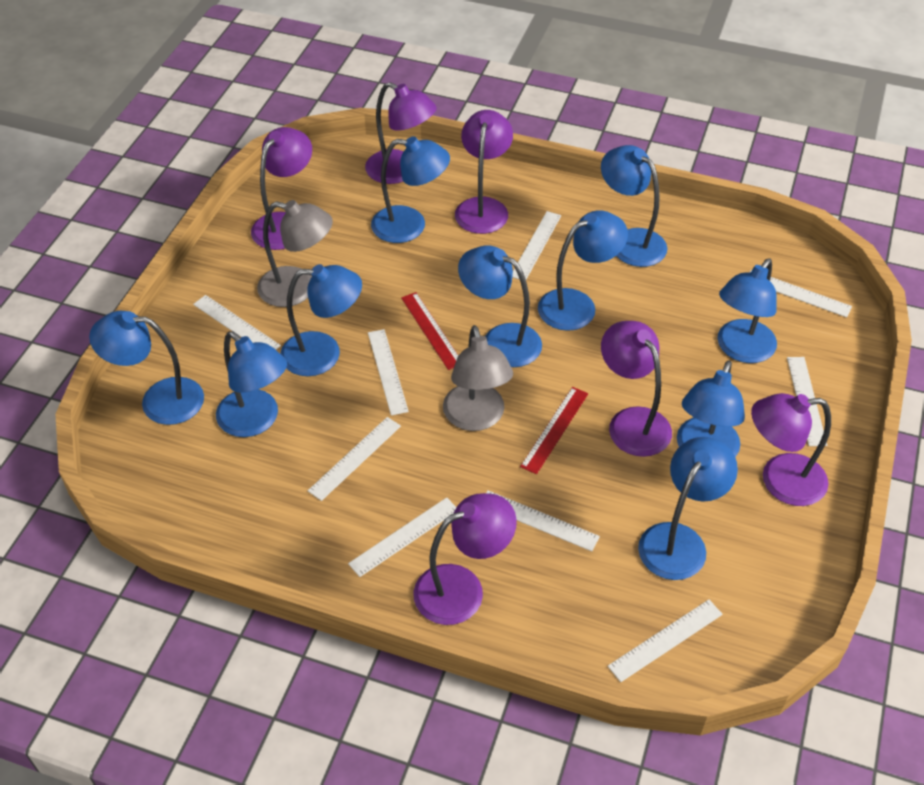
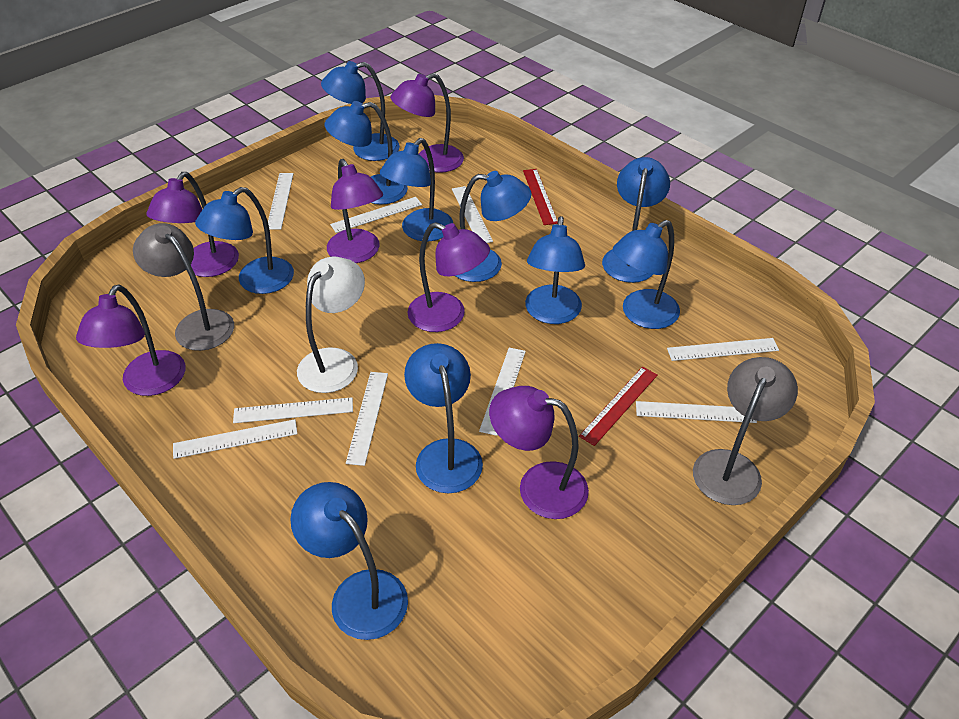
white lamp: 0 -> 1

